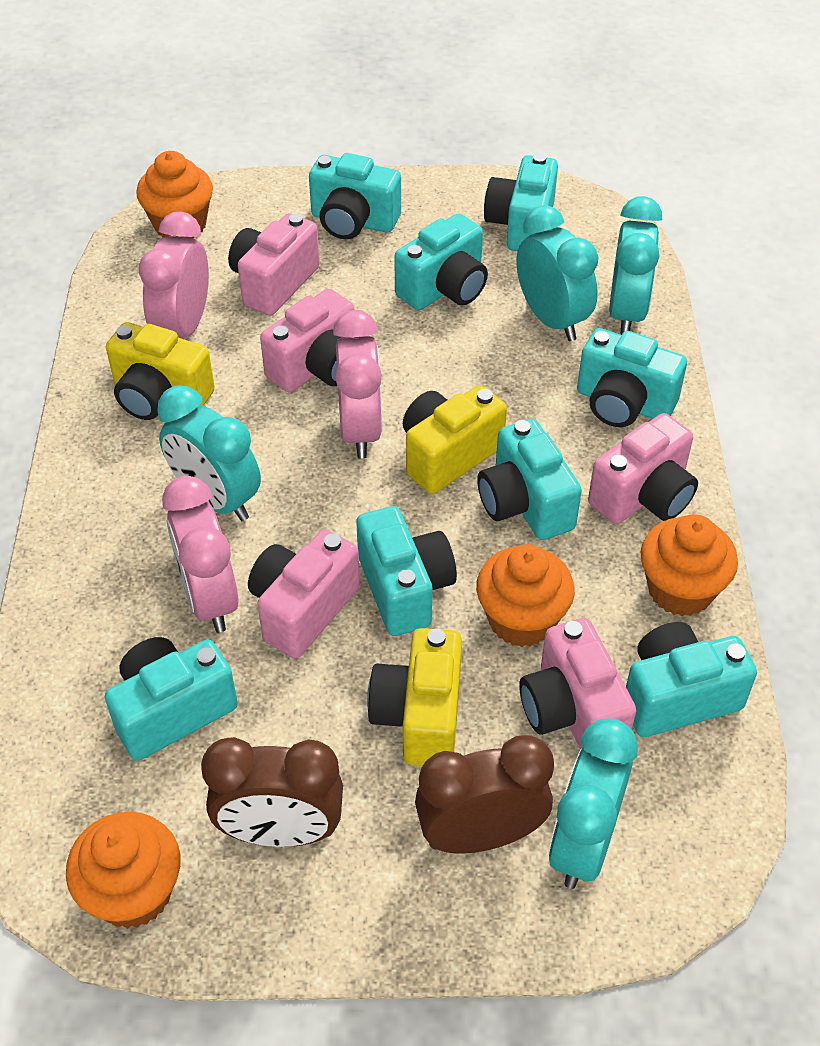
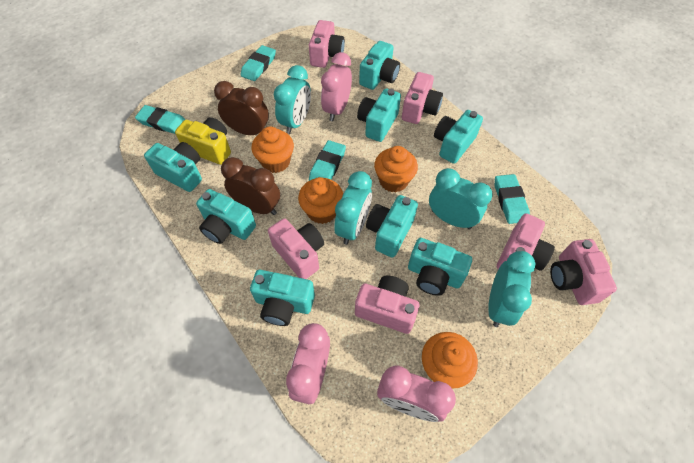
pink camera: 5 -> 6
turquoise eraser: 0 -> 4
yellow camera: 3 -> 1

